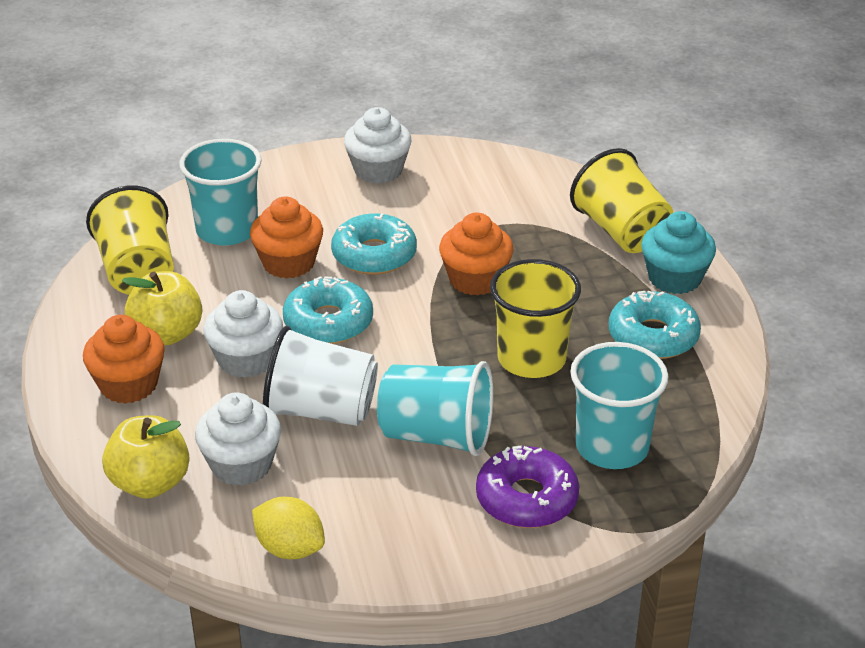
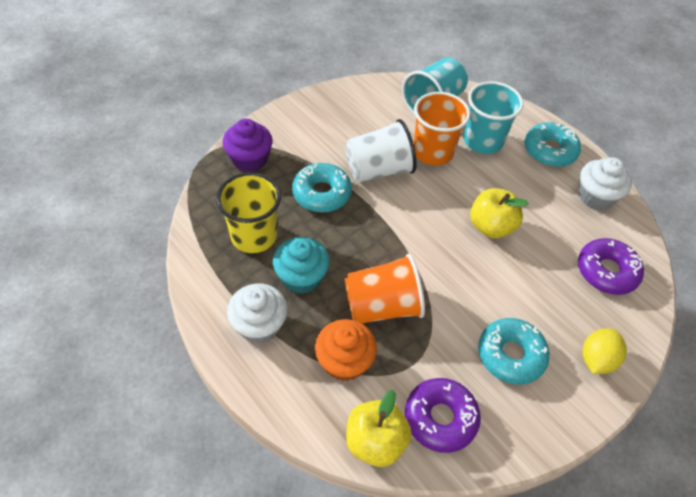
orange cup: 0 -> 2
orange cupcake: 3 -> 1
purple cupcake: 0 -> 1
purple donut: 1 -> 2
turquoise cup: 3 -> 2
white cupcake: 3 -> 2
yellow cup: 3 -> 1

